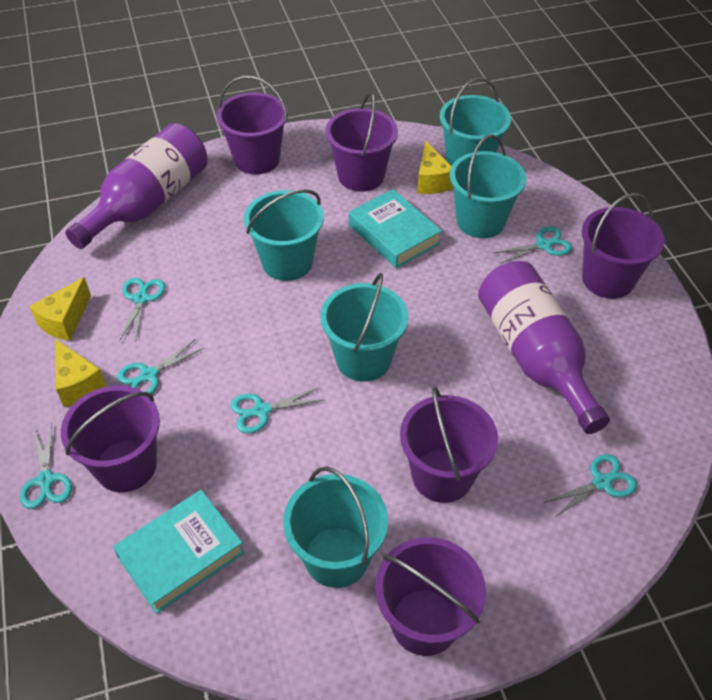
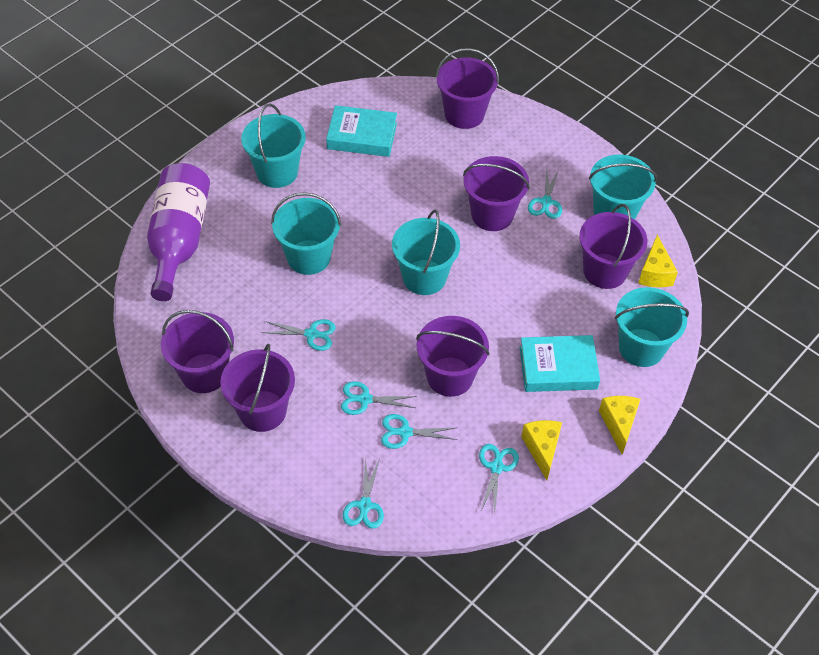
purple bottle: 2 -> 1

